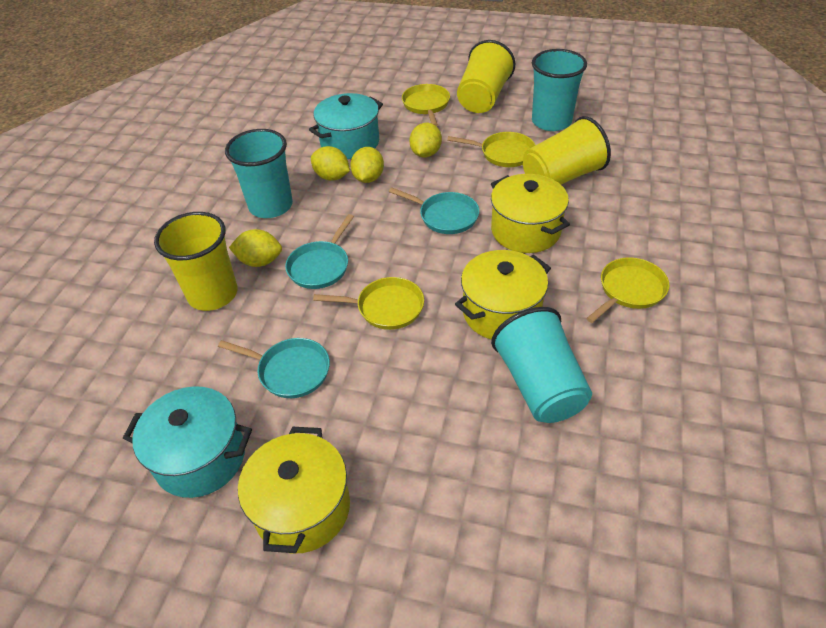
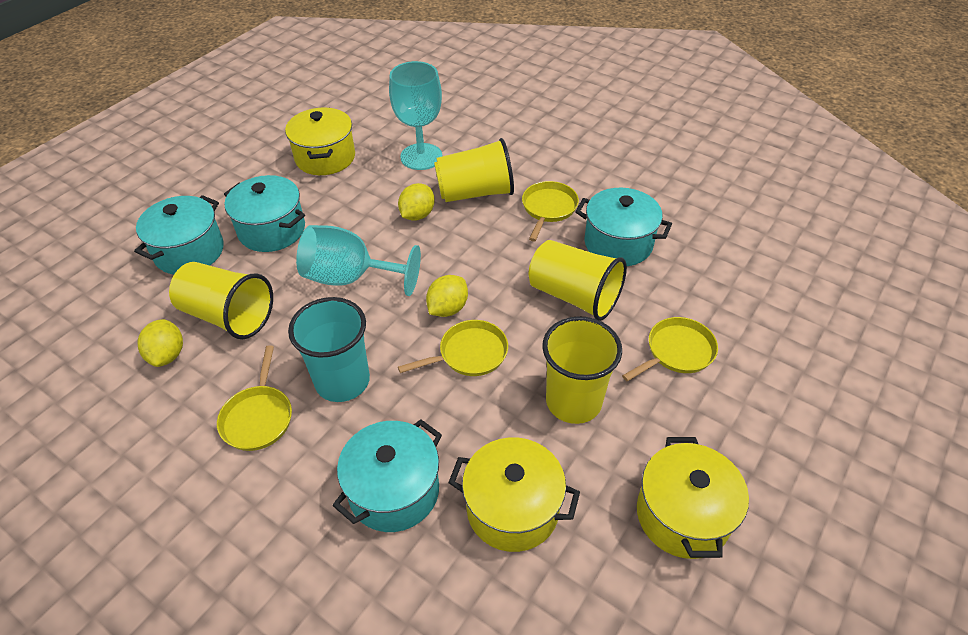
turquoise cup: 3 -> 1
turquoise goblet: 0 -> 2
turquoise pan: 3 -> 0
turquoise pot: 2 -> 4
yellow cup: 3 -> 4
yellow lemon: 4 -> 3

